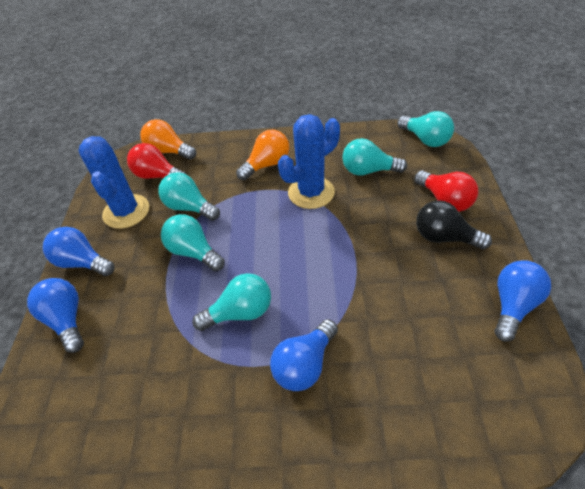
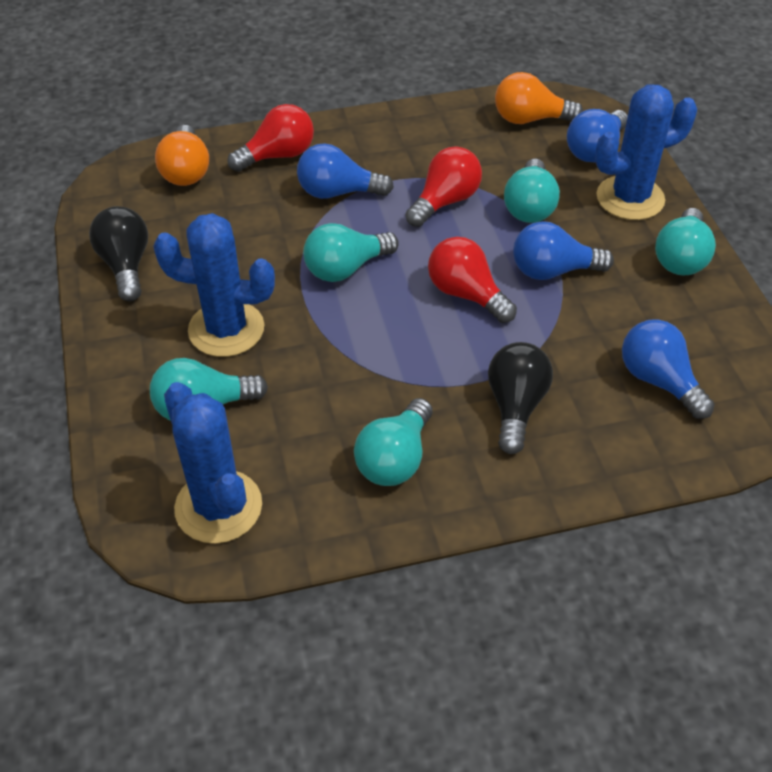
black light bulb: 1 -> 2
blue cactus: 2 -> 3
red light bulb: 2 -> 3

